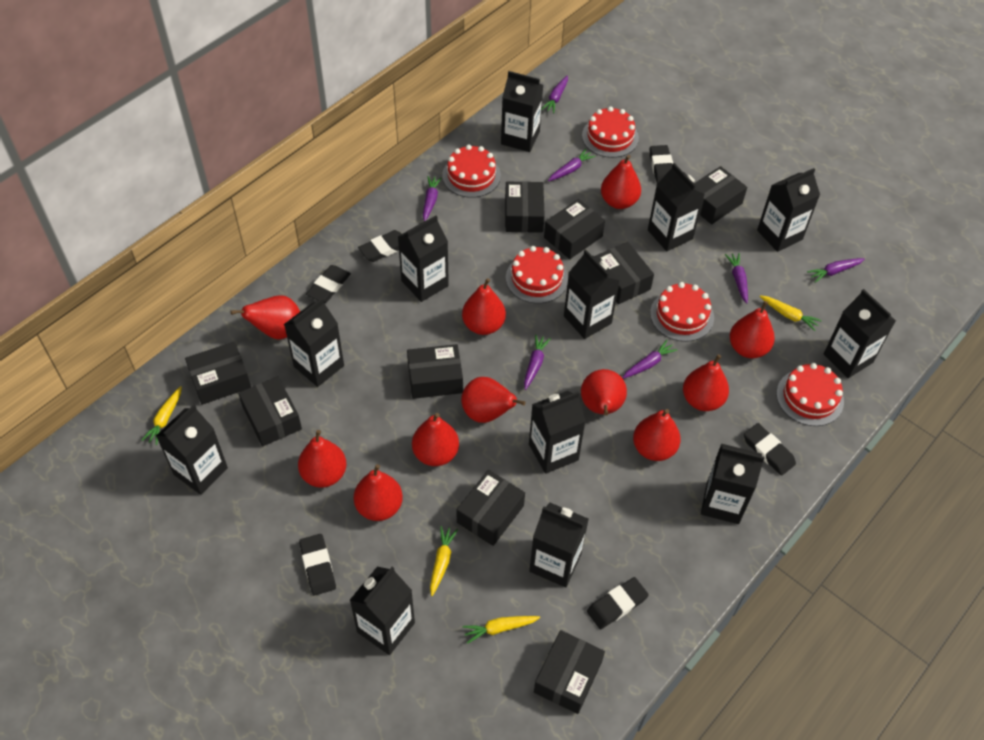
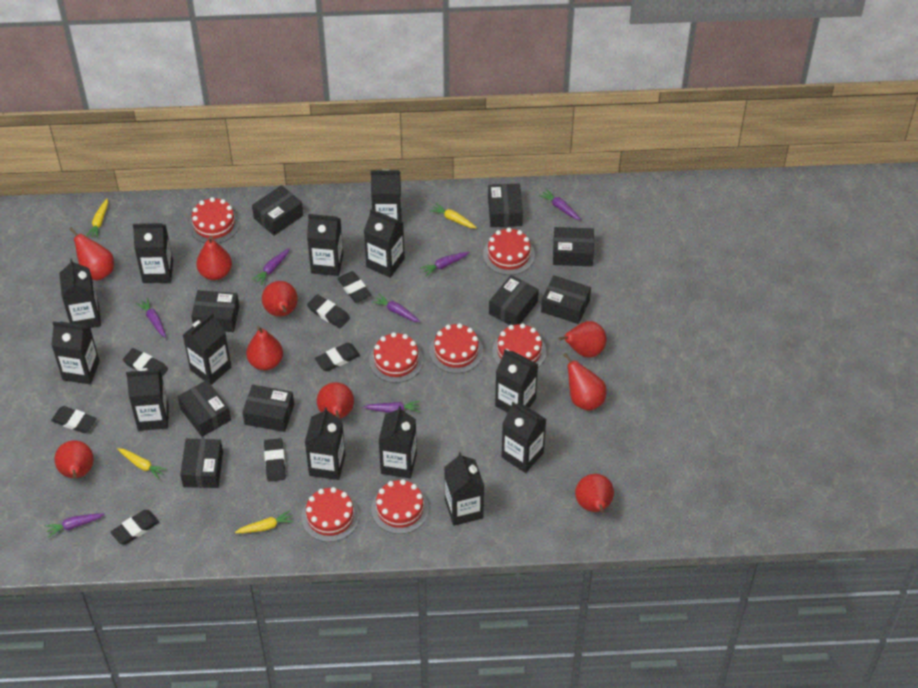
black carton: 12 -> 13
black eraser: 6 -> 7
red cake: 5 -> 7
red pear: 11 -> 9

